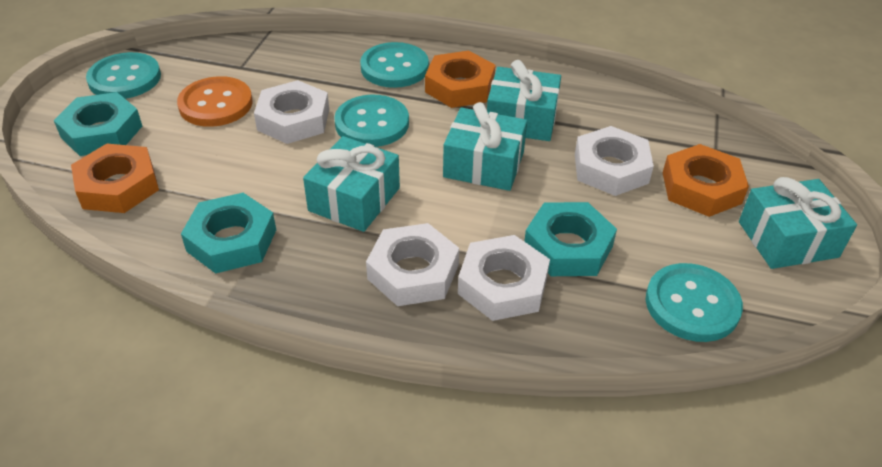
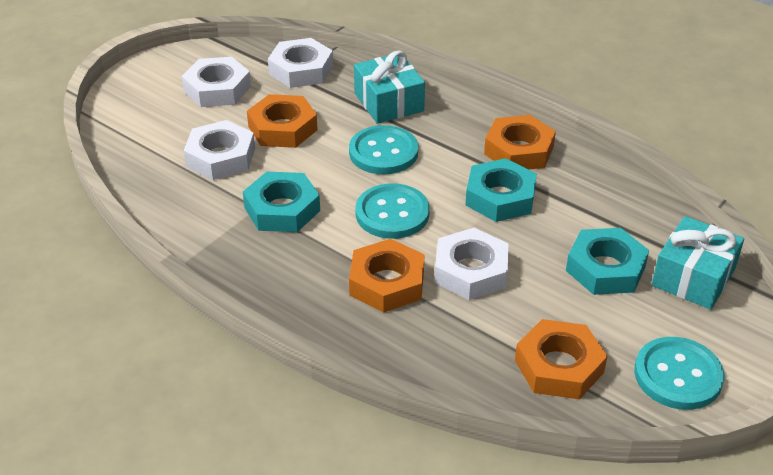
orange button: 1 -> 0
orange nut: 3 -> 4
turquoise button: 4 -> 3
turquoise gift: 4 -> 2

